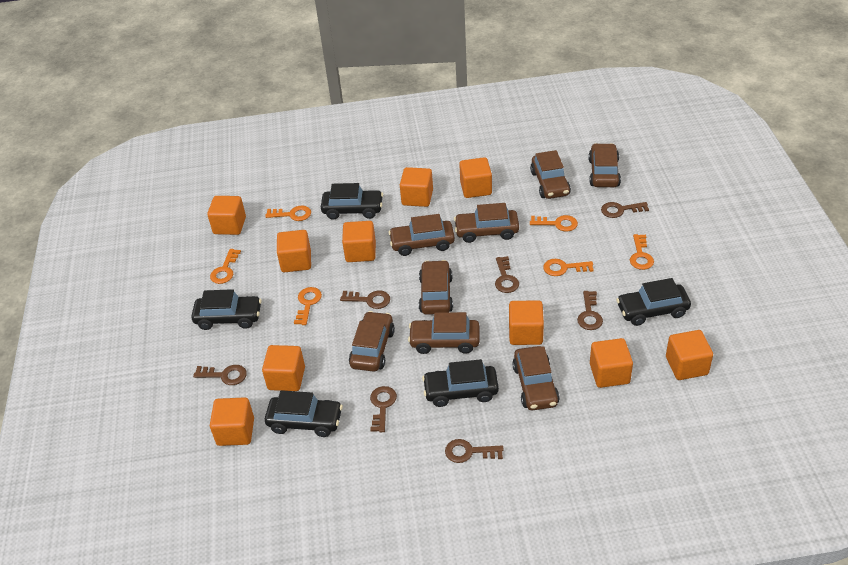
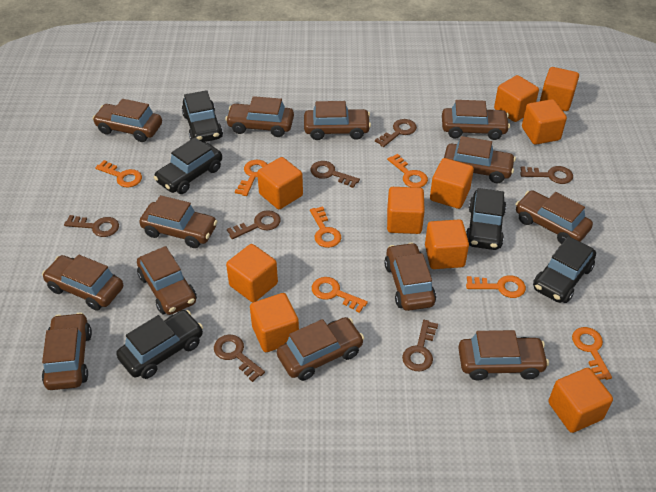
brown car: 8 -> 13
orange key: 6 -> 7

